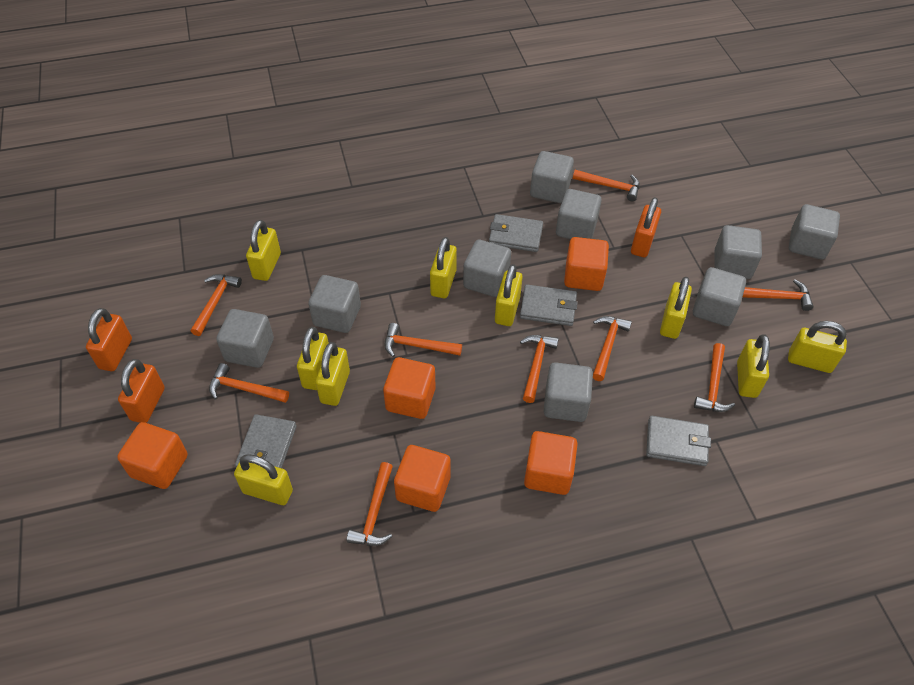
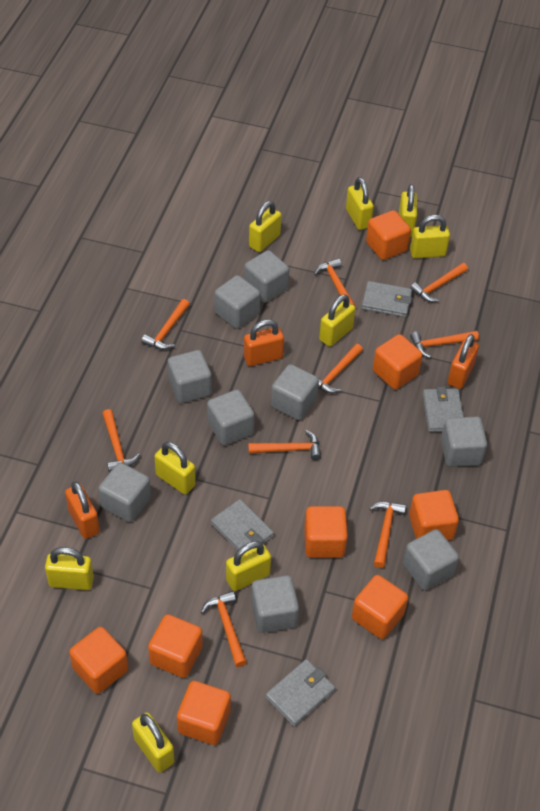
orange cube: 5 -> 8

